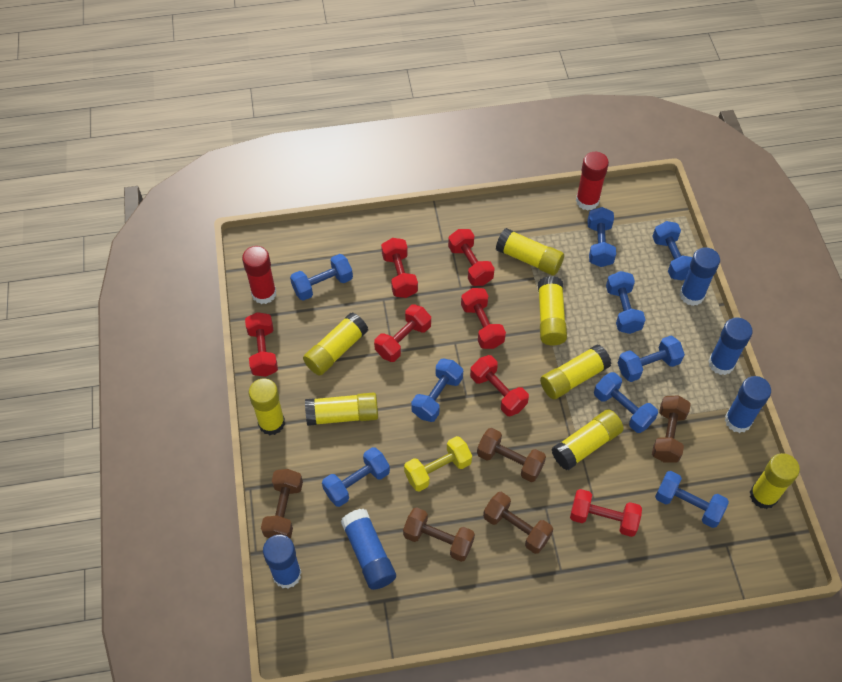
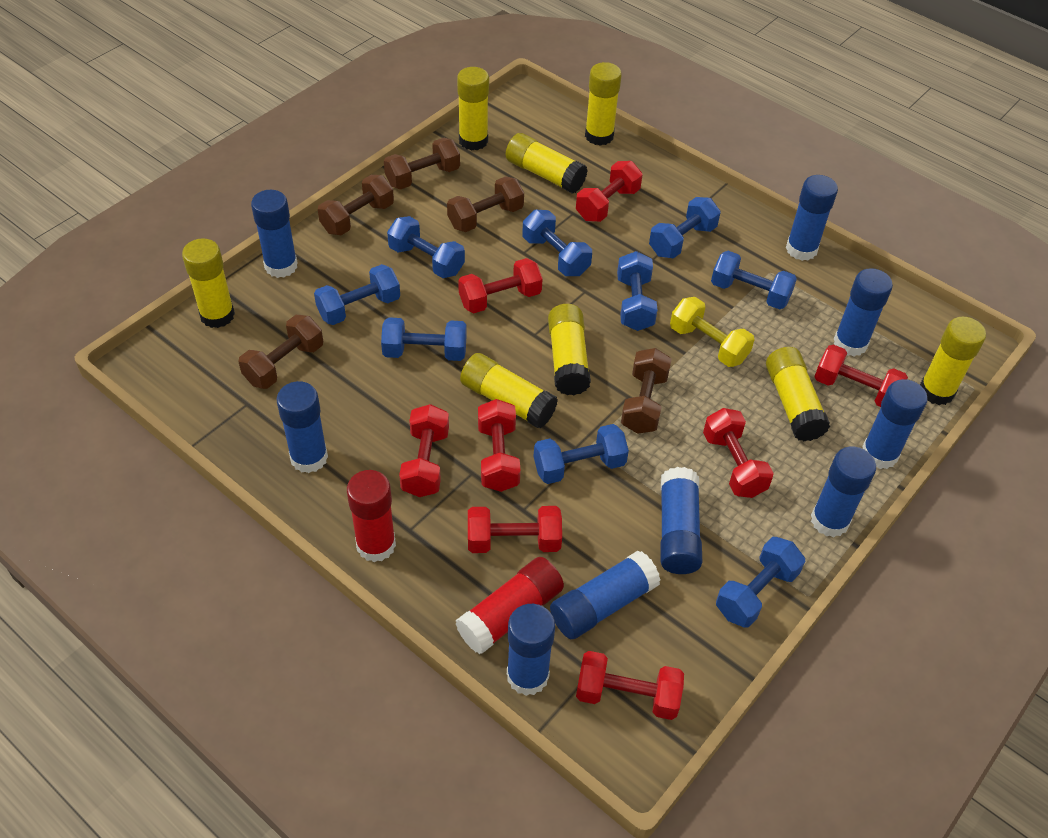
blue glue stick: 5 -> 9
red dumbbell: 7 -> 8

